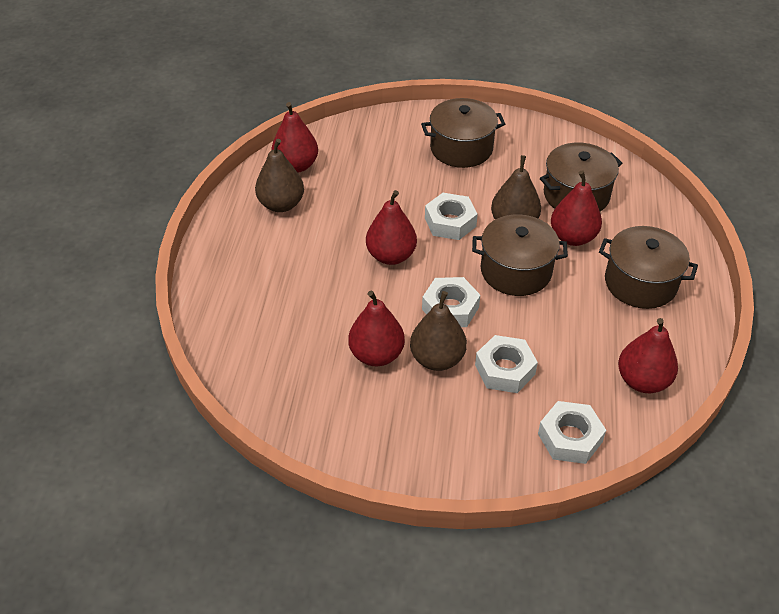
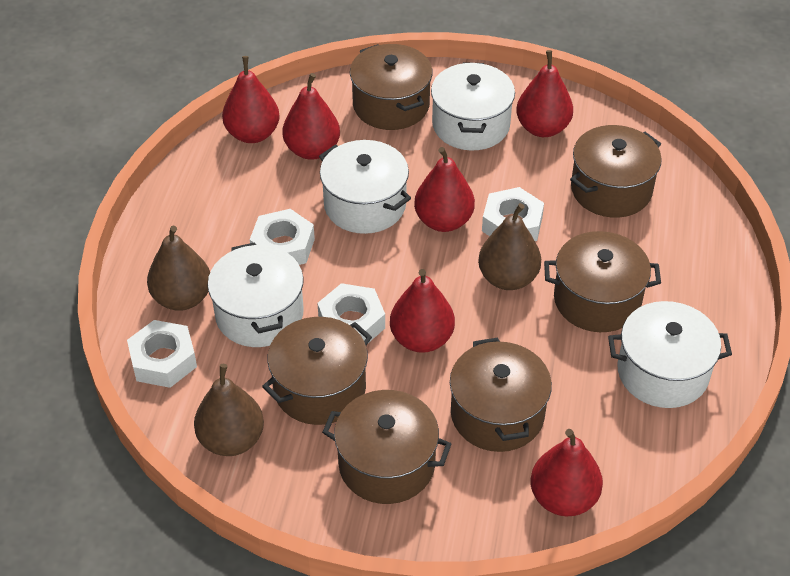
brown pot: 4 -> 6
red pear: 5 -> 6
white pot: 0 -> 4

